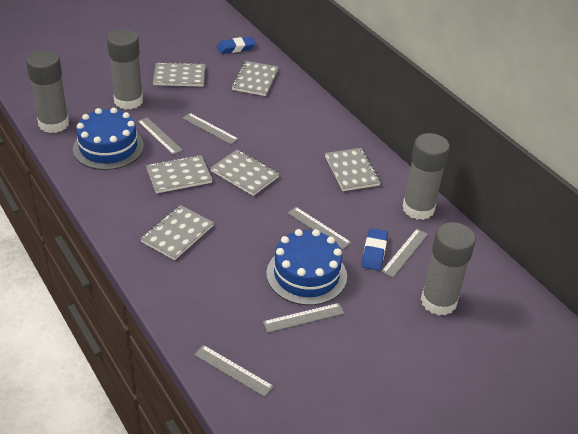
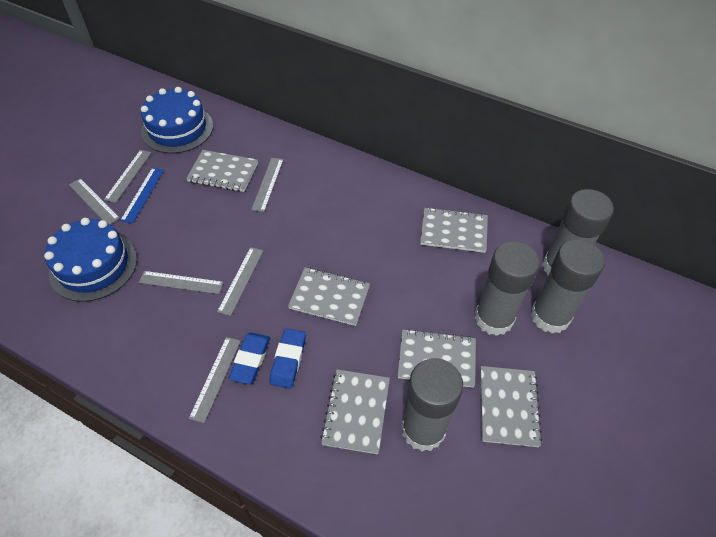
blue ruler: 0 -> 1

